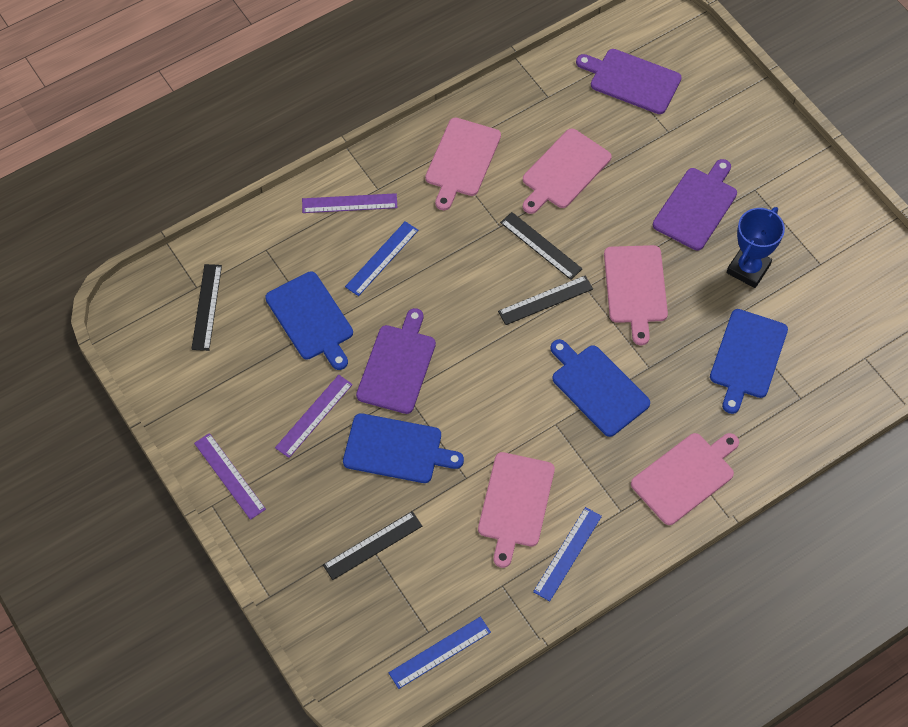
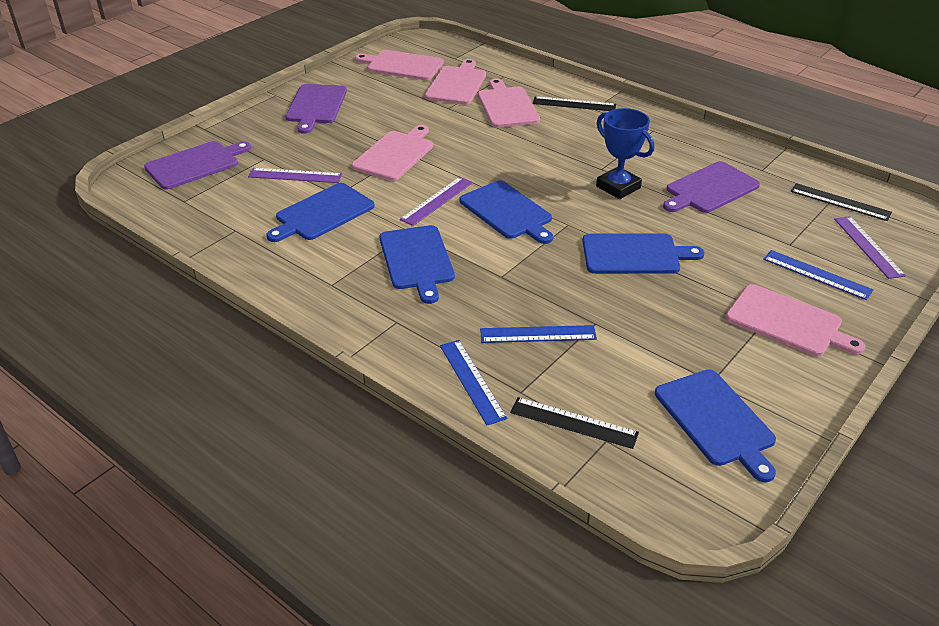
black ruler: 4 -> 3
blue cutting board: 4 -> 5

